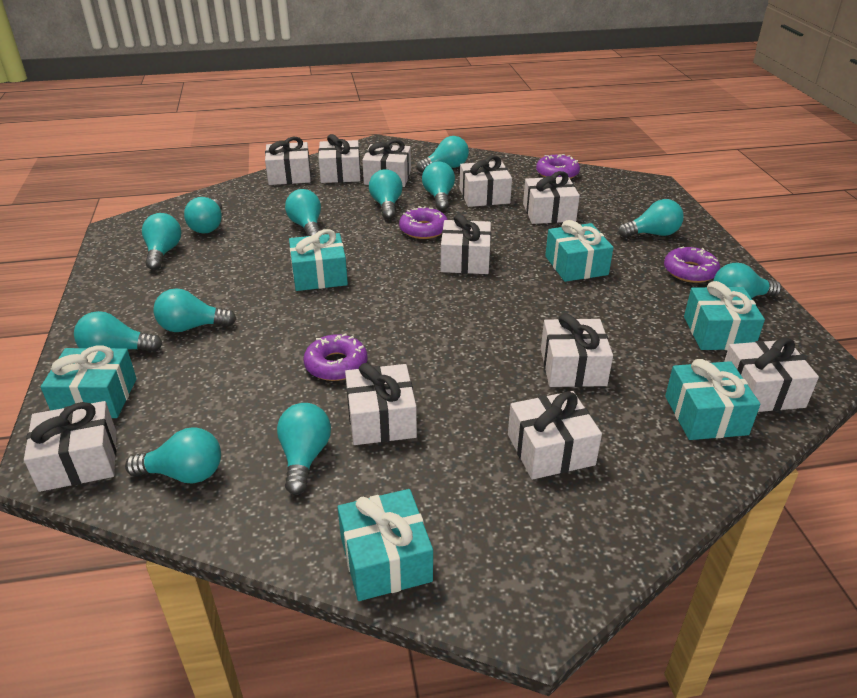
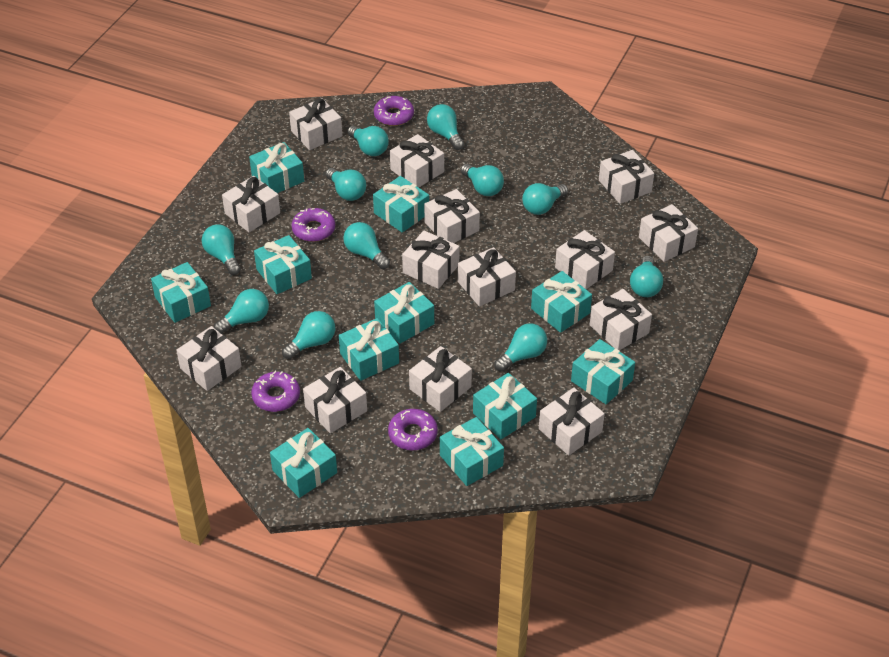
turquoise gift: 6 -> 11
turquoise light bulb: 12 -> 11
white gift: 11 -> 14

